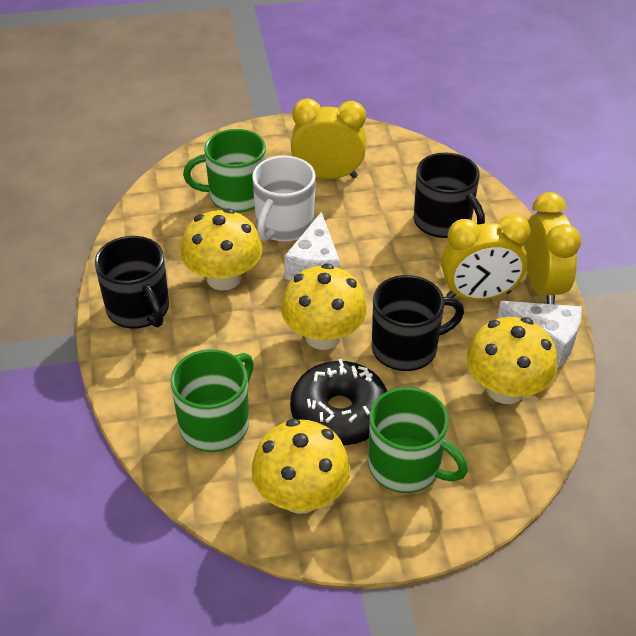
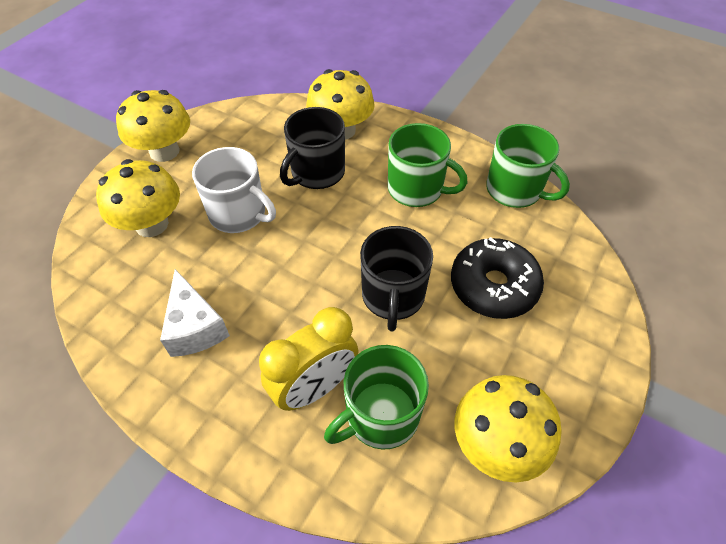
black mug: 3 -> 2
white cheese: 2 -> 1
yellow clock: 3 -> 1

